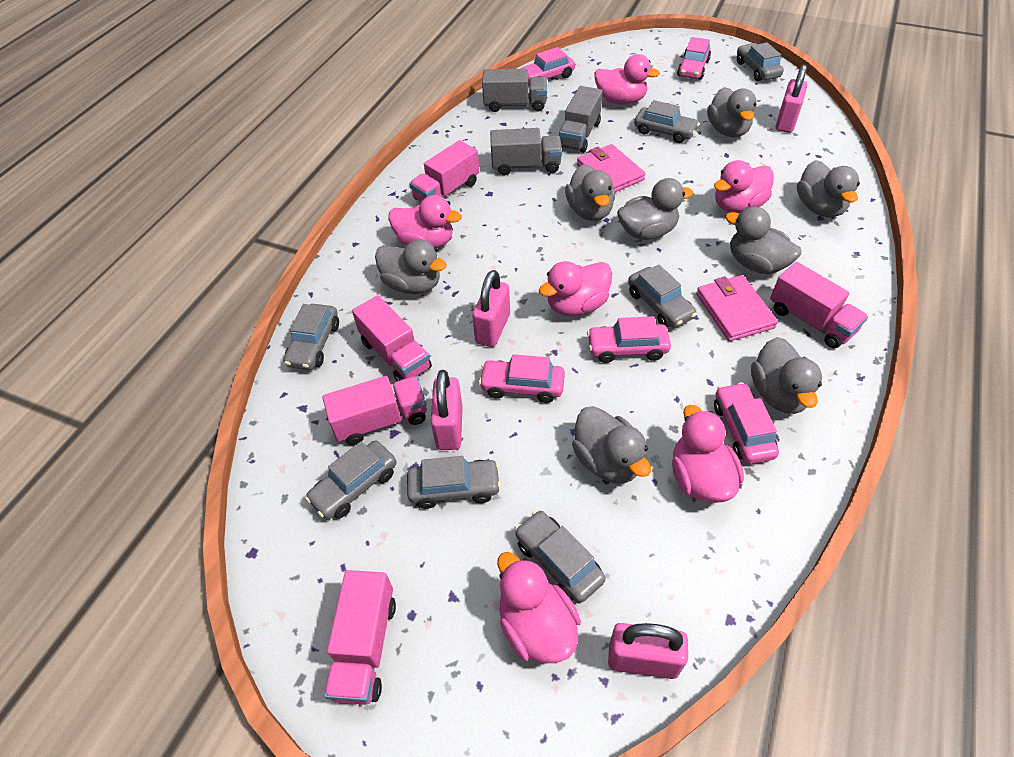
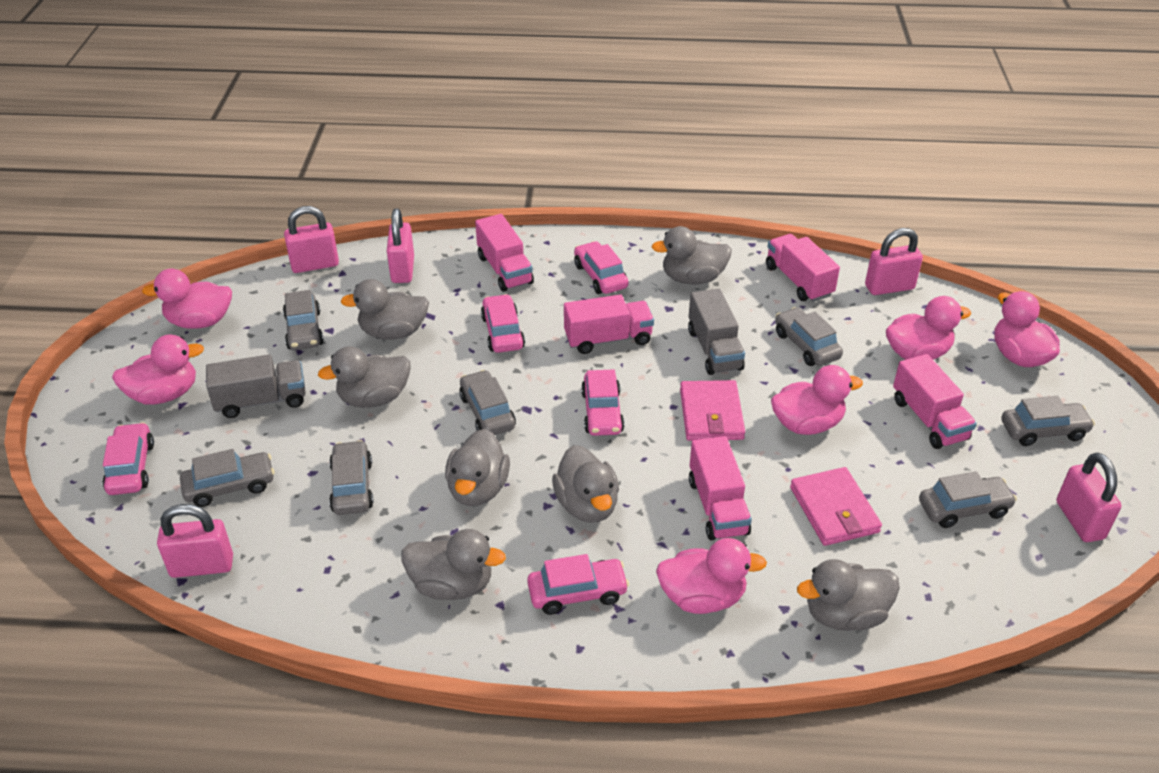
grey duck: 8 -> 7
grey truck: 3 -> 2
pink padlock: 4 -> 5

